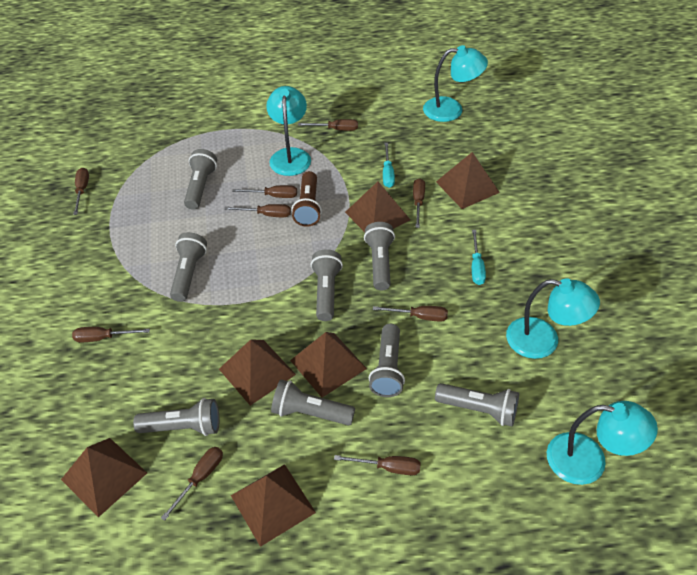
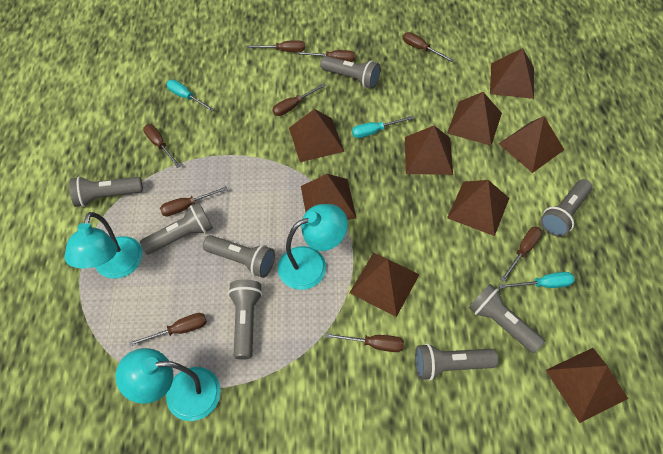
brown flashlight: 1 -> 0
brown pyramid: 6 -> 9
turquoise lamp: 4 -> 3
turquoise screwdriver: 2 -> 3

